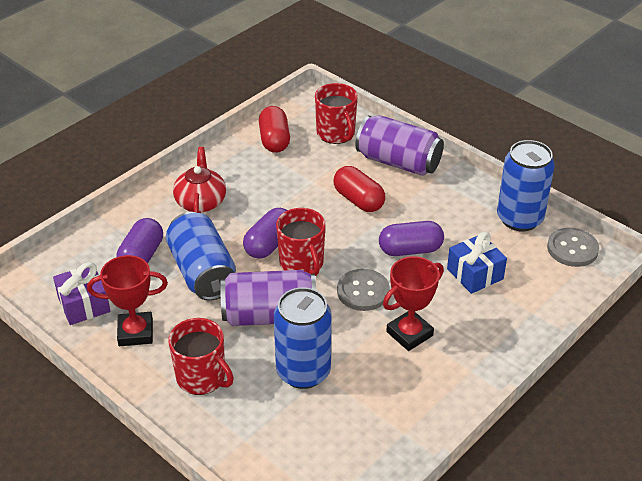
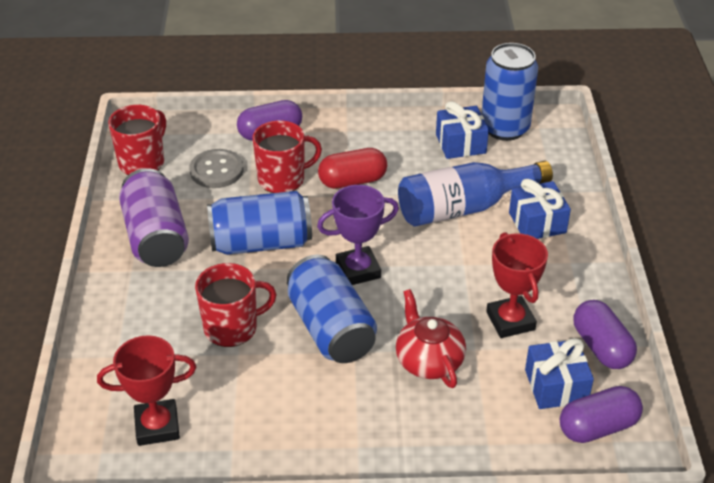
blue bottle: 0 -> 1
blue gift: 1 -> 3
grey button: 2 -> 1
purple can: 2 -> 1
purple gift: 1 -> 0
purple trophy: 0 -> 1
red capsule: 2 -> 1

